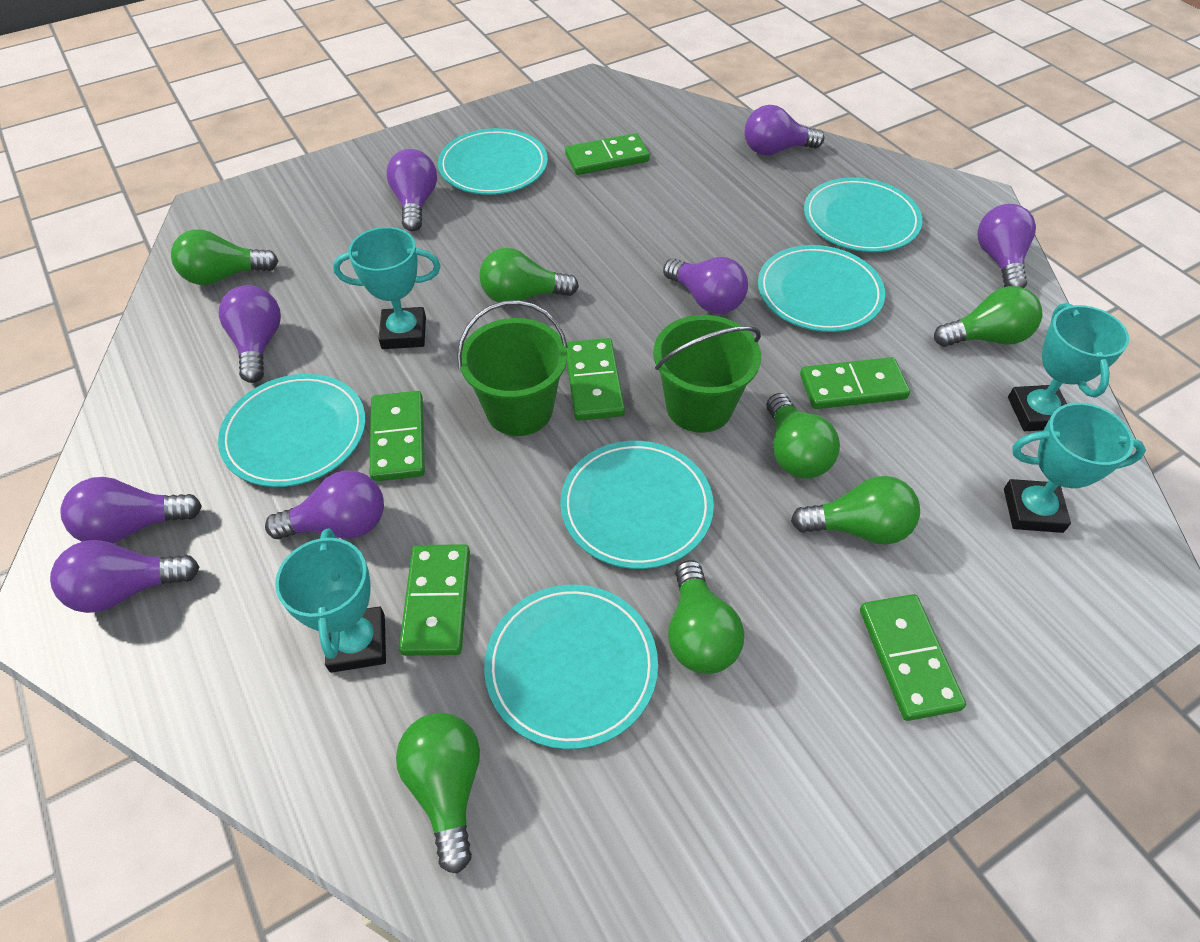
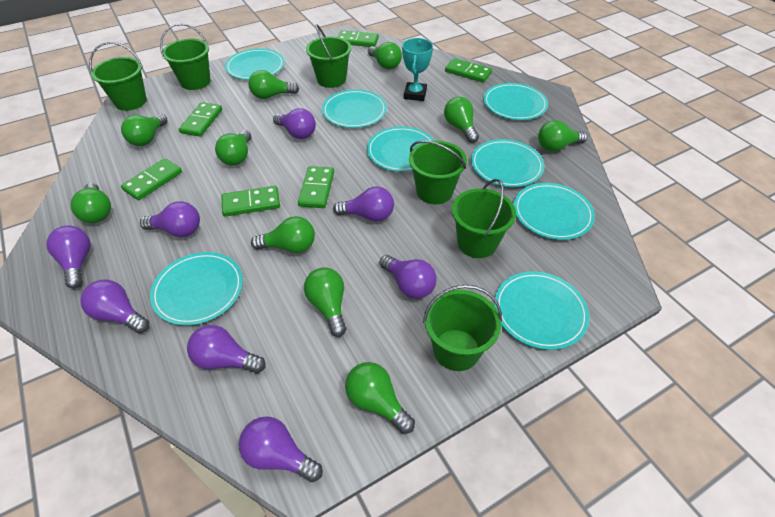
green bucket: 2 -> 6
green light bulb: 7 -> 10
turquoise plate: 6 -> 8
turquoise trophy: 4 -> 1

